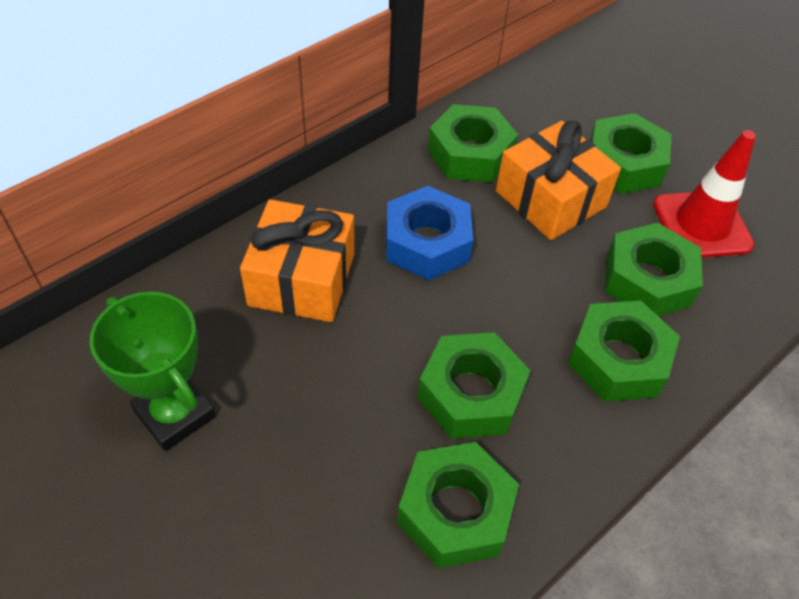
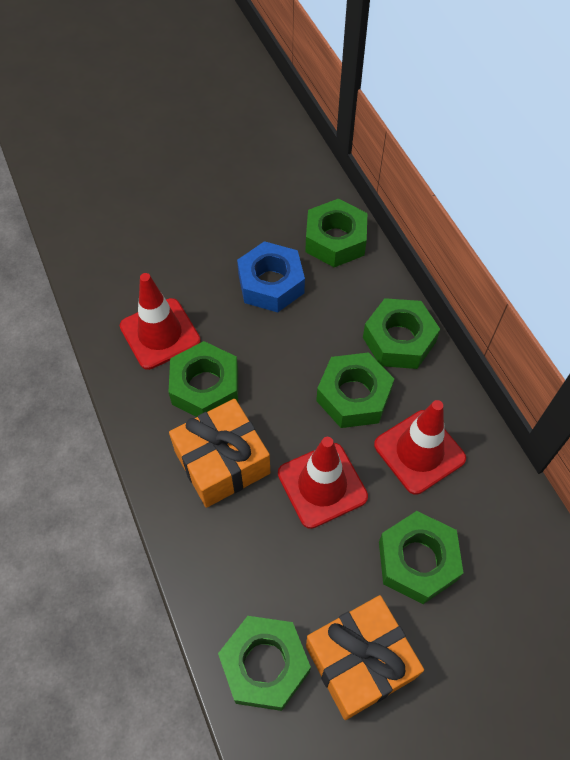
green trophy: 1 -> 0
red traffic cone: 1 -> 3

